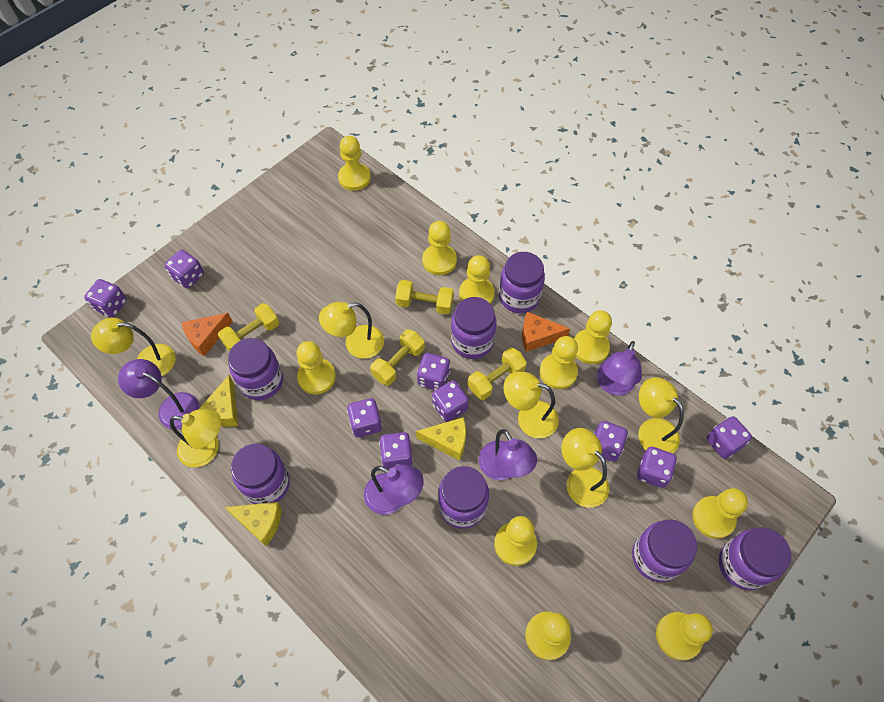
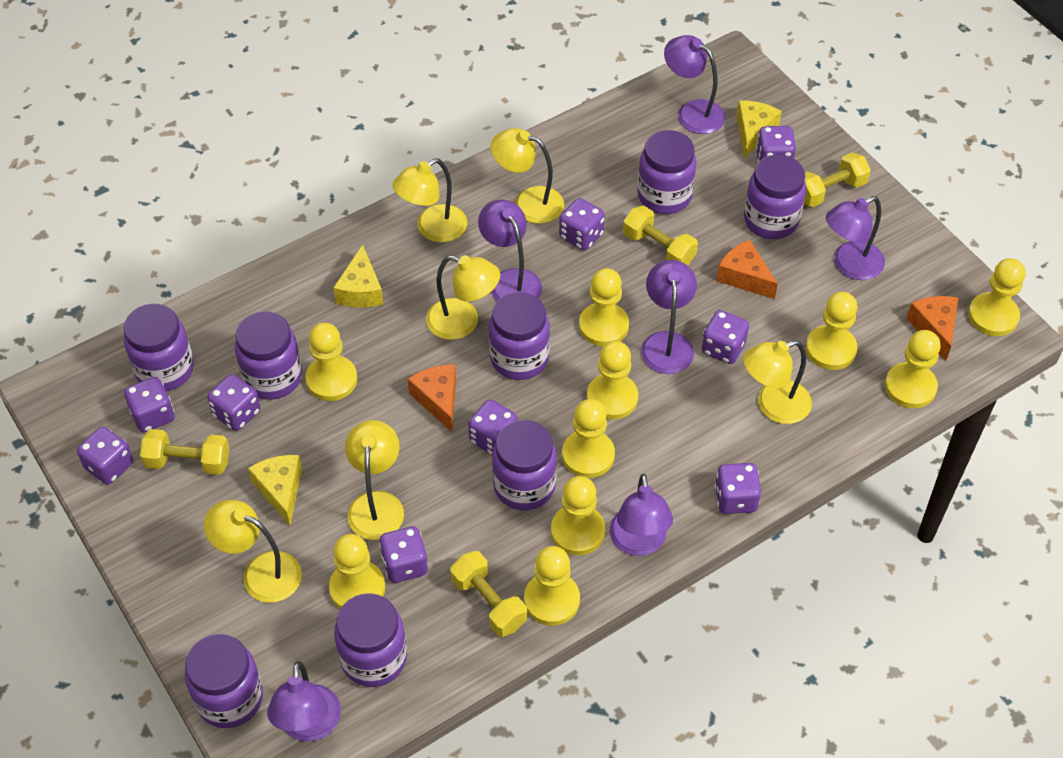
orange cheese: 2 -> 3
purple jar: 7 -> 8
purple lamp: 4 -> 6

